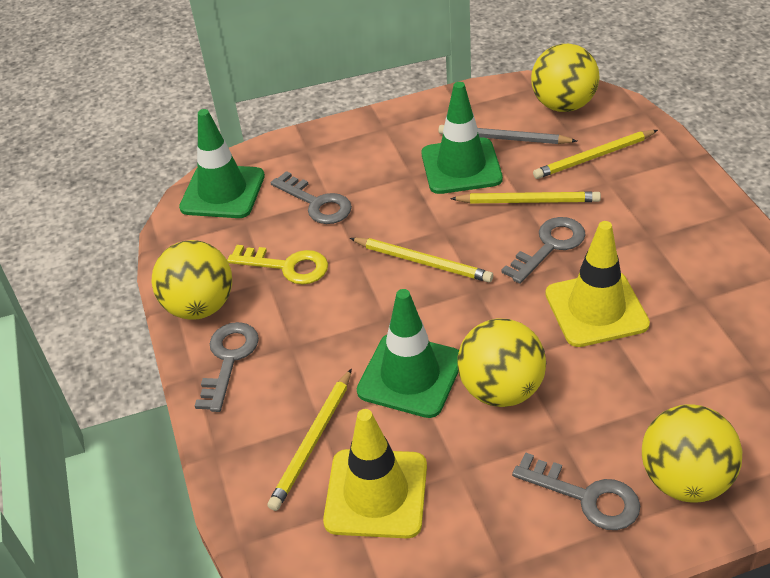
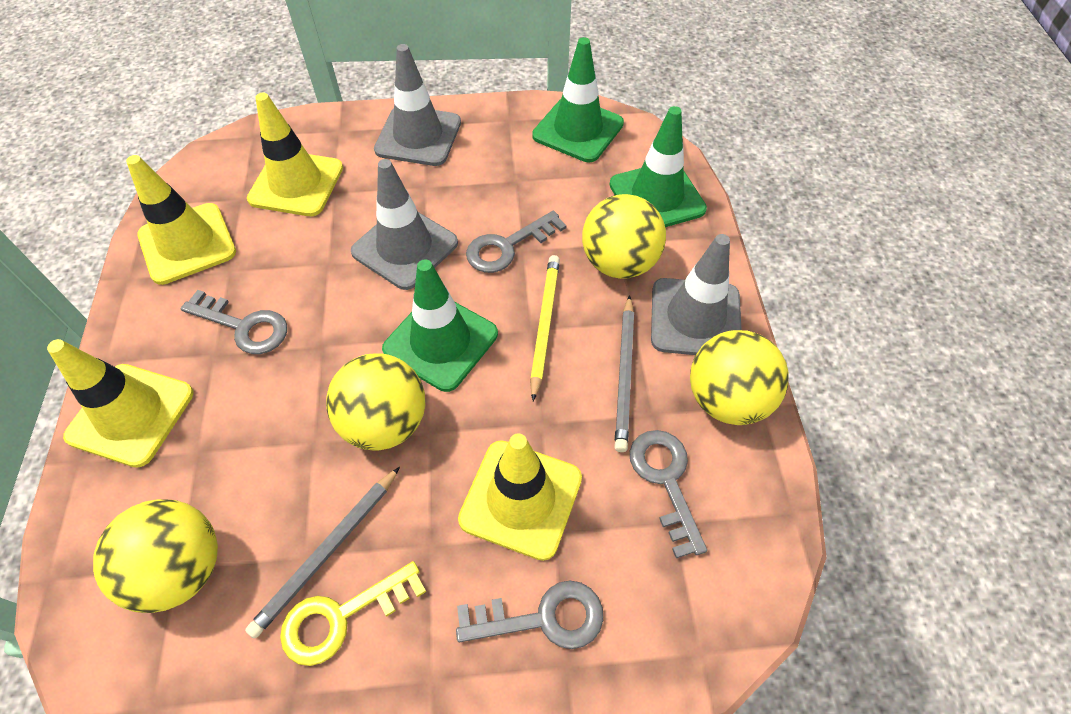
grey pencil: 1 -> 2
grey traffic cone: 0 -> 3
yellow pencil: 4 -> 1
yellow traffic cone: 2 -> 4

